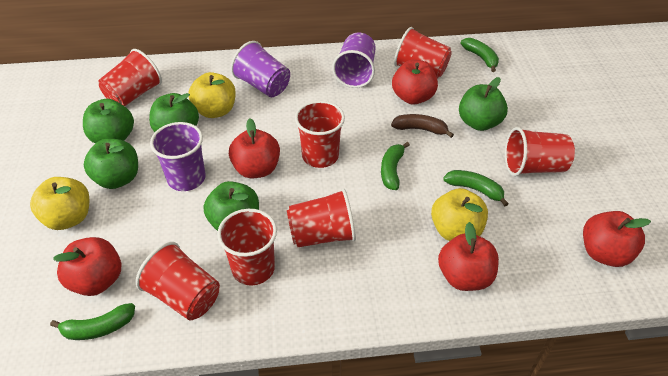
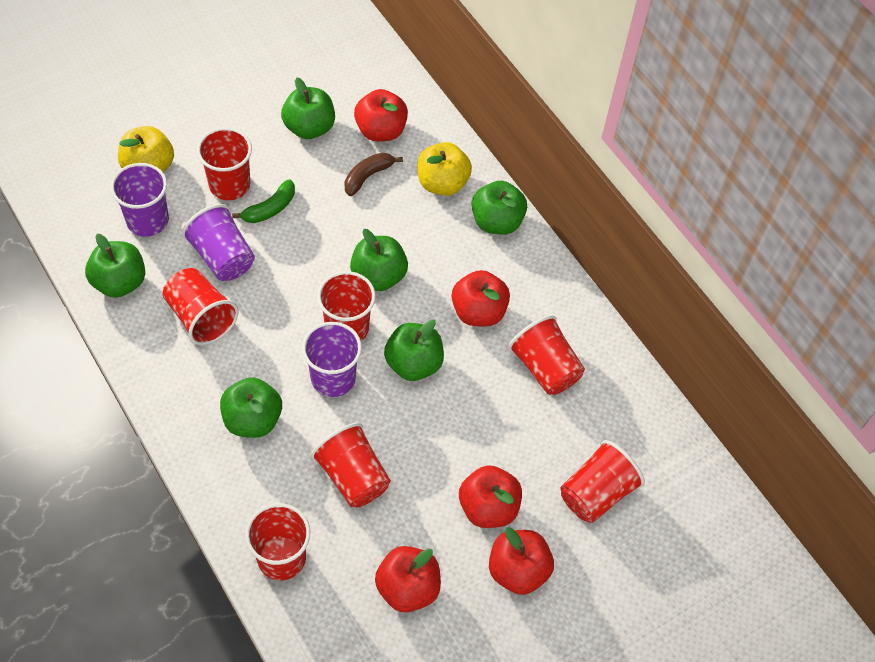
green apple: 5 -> 6
green banana: 4 -> 1
yellow apple: 3 -> 2

